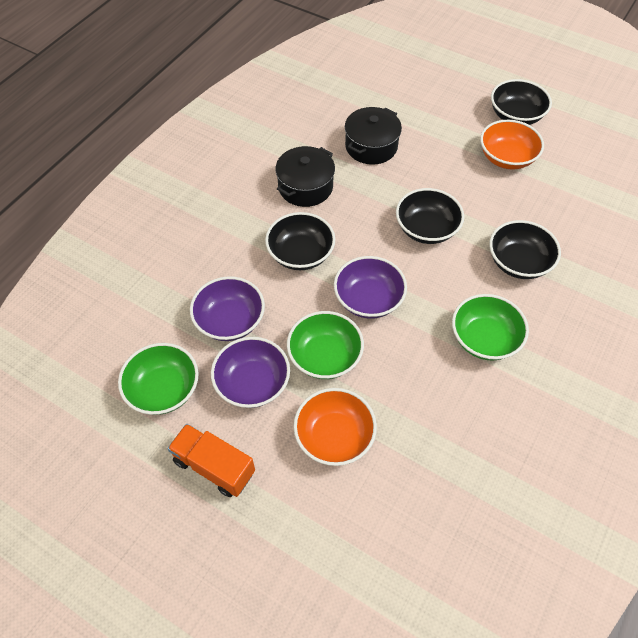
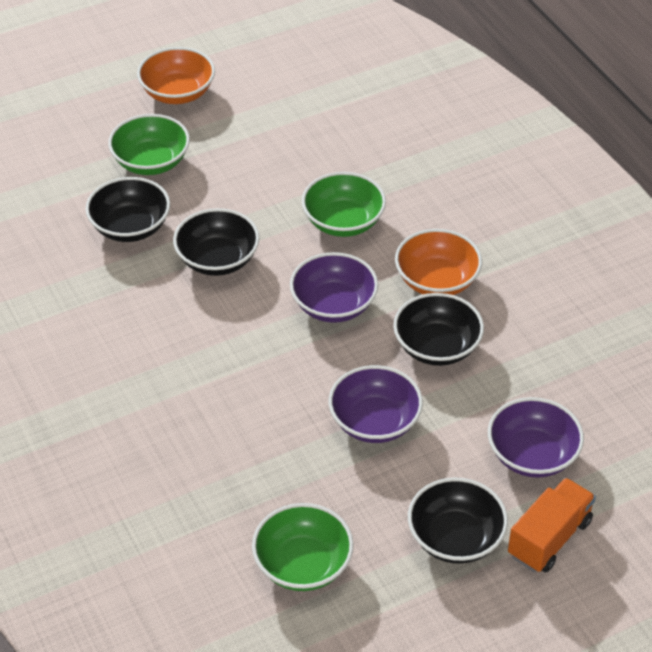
black pot: 2 -> 0

